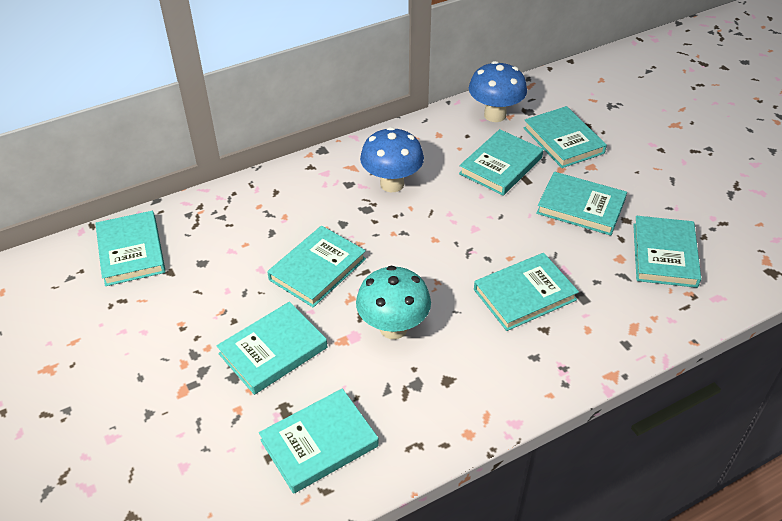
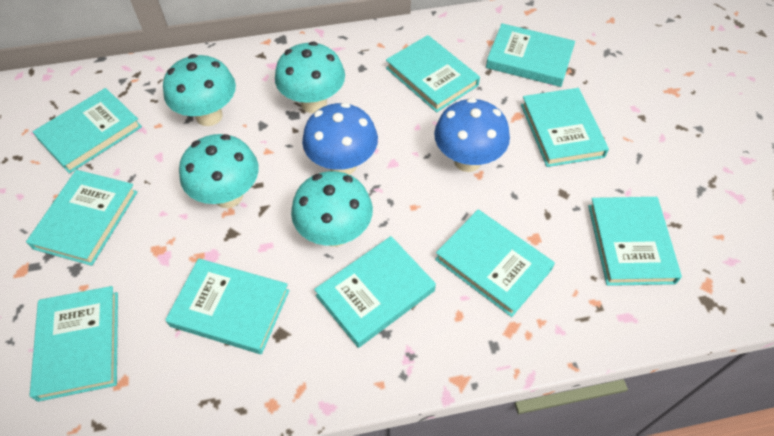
turquoise book: 9 -> 10
turquoise mushroom: 1 -> 4

